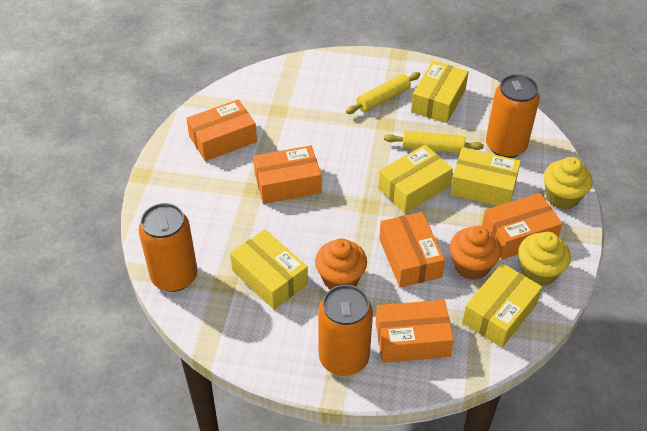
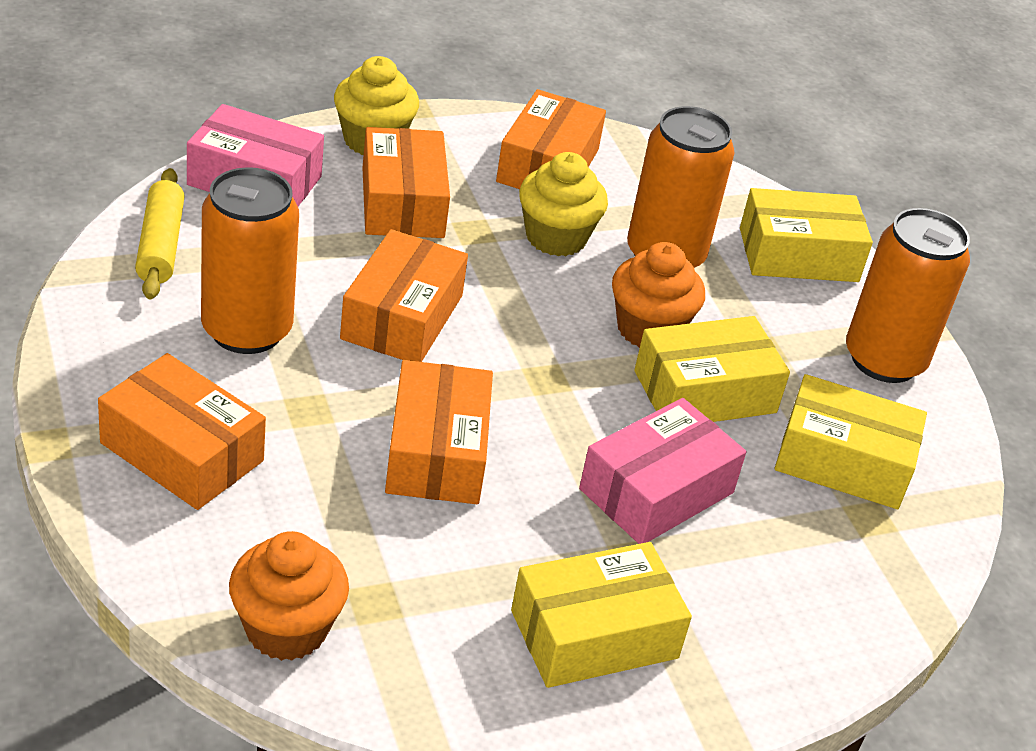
pink box: 0 -> 2
yellow box: 5 -> 4
yellow rolling pin: 2 -> 1

